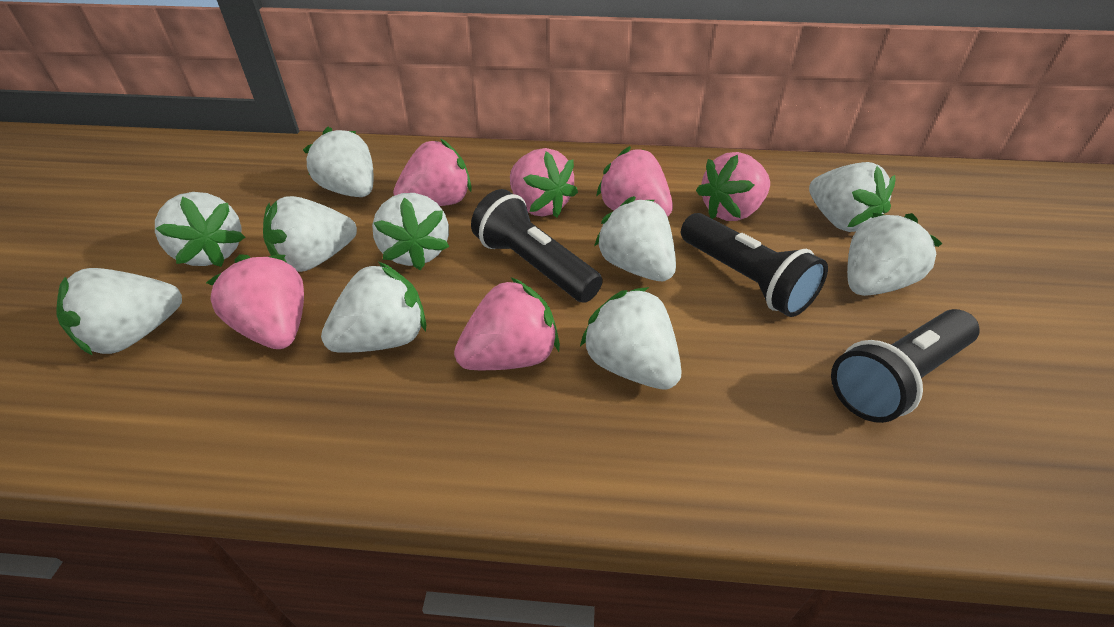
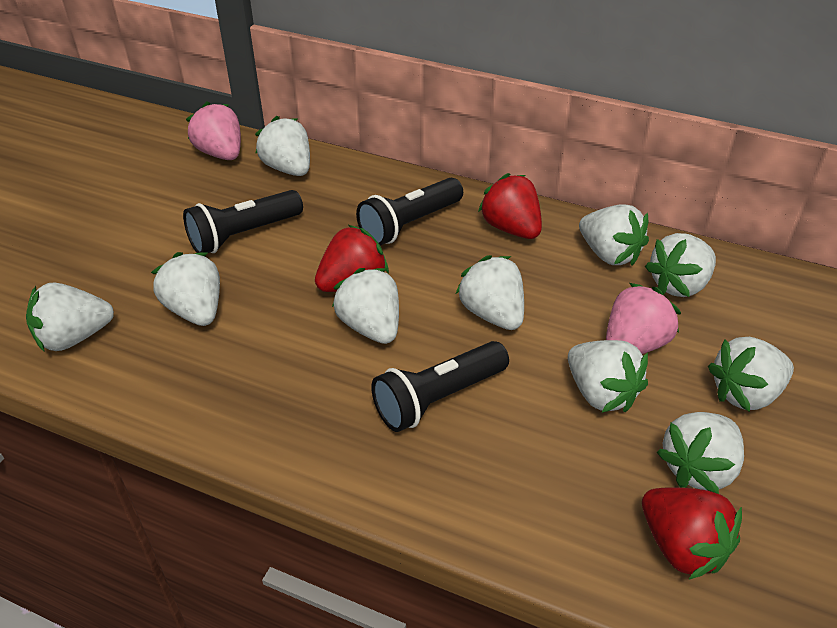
pink strawberry: 6 -> 2
red strawberry: 0 -> 3

